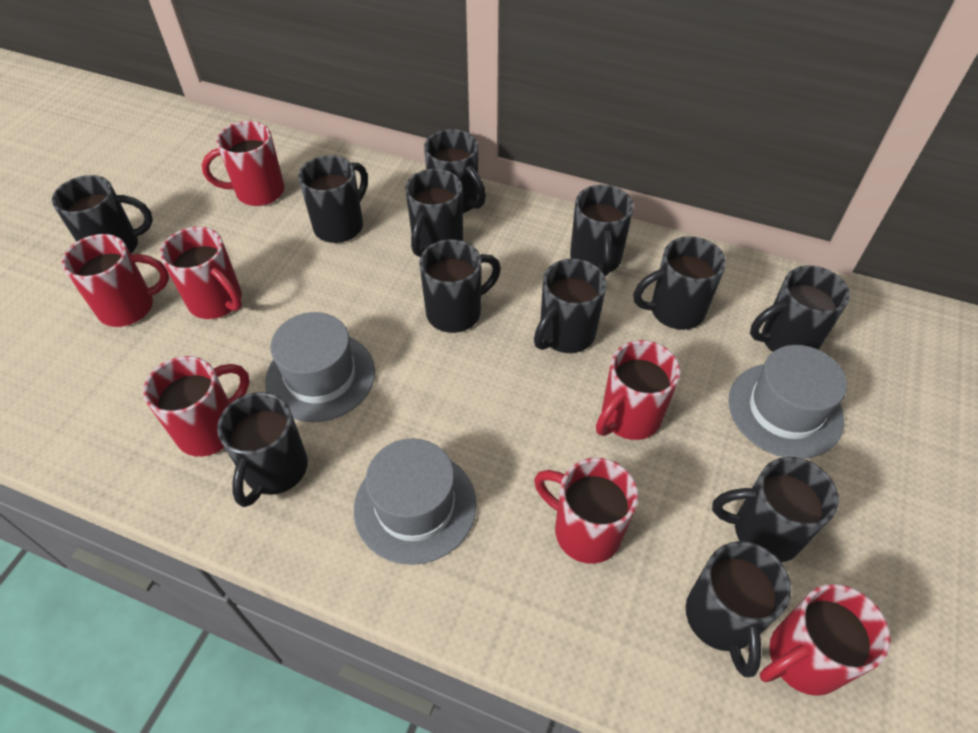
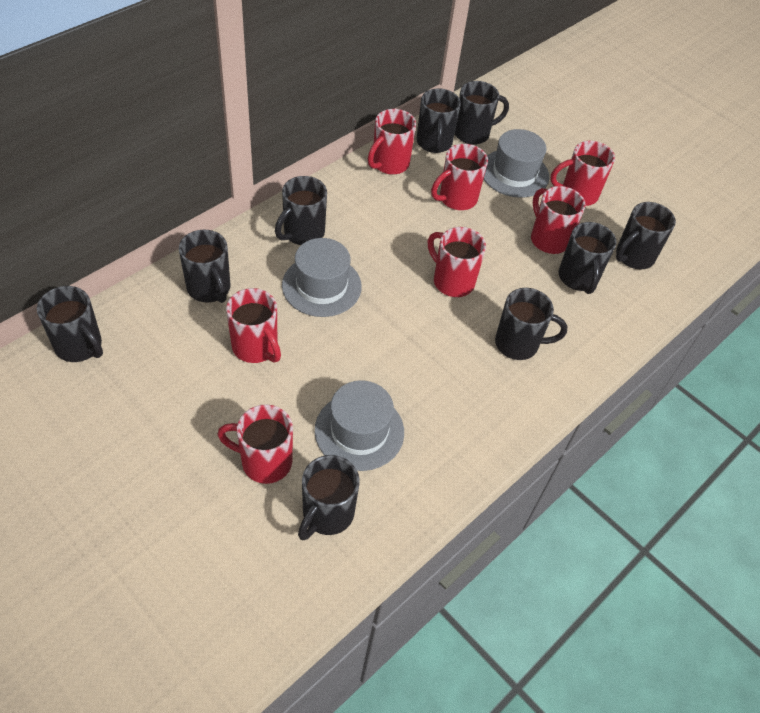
black mug: 12 -> 9

